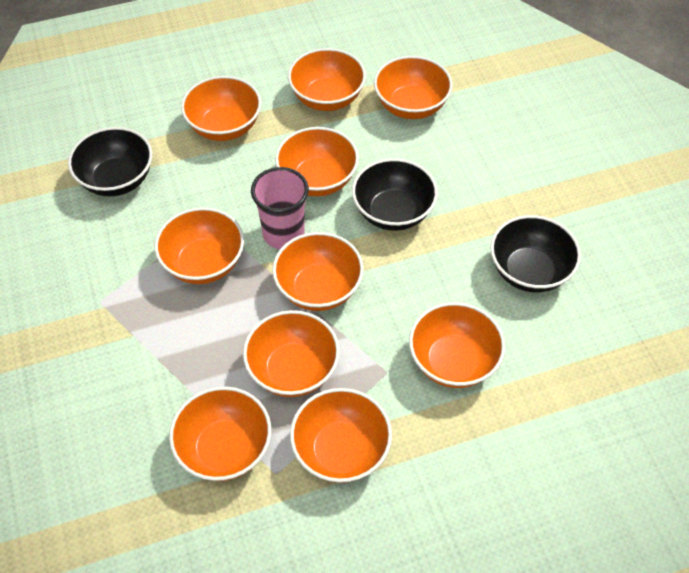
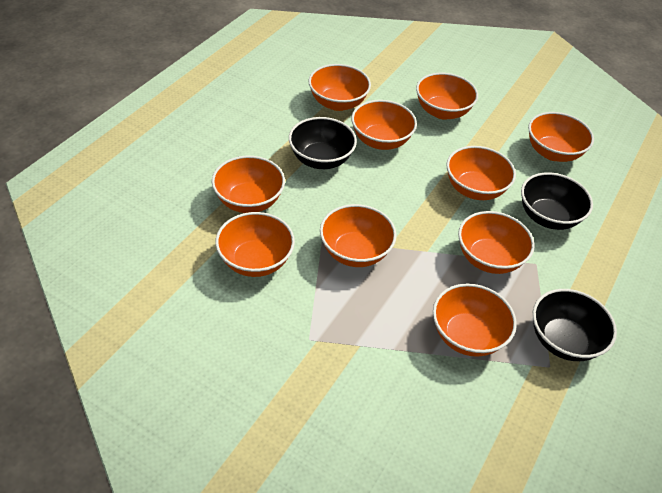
pink cup: 1 -> 0

